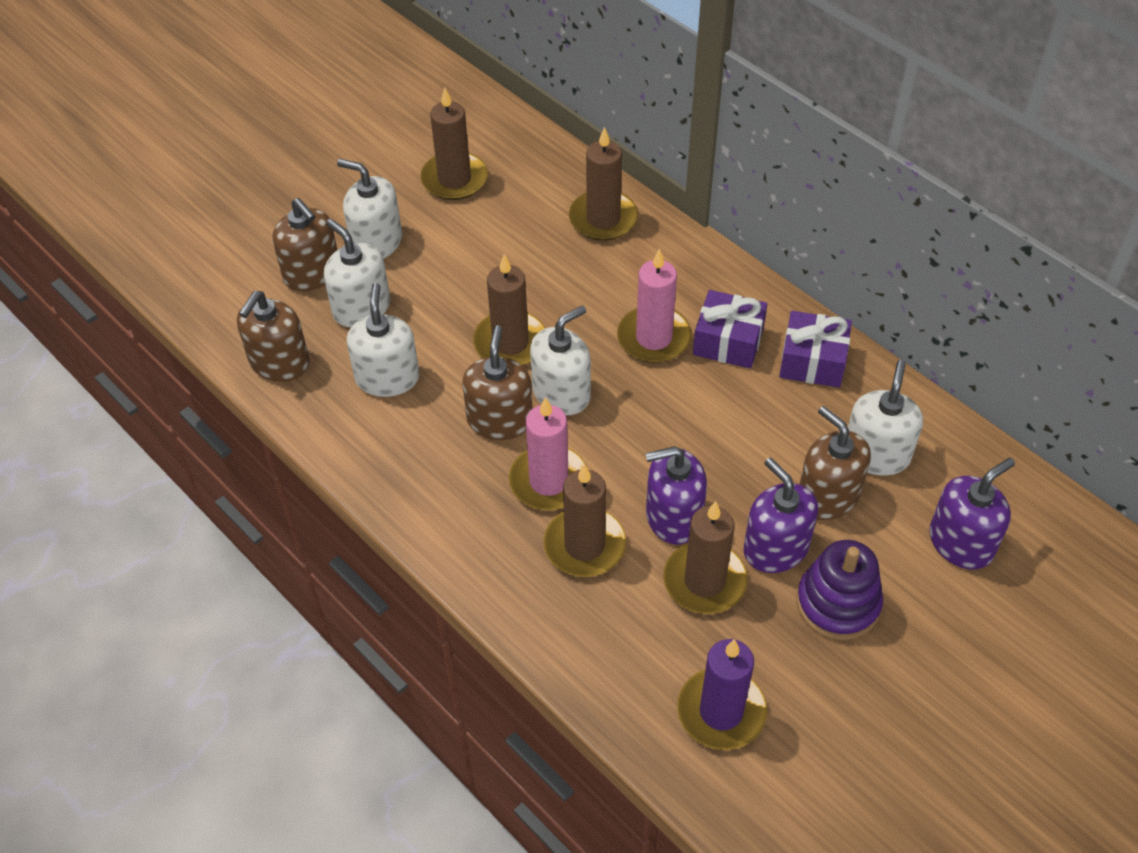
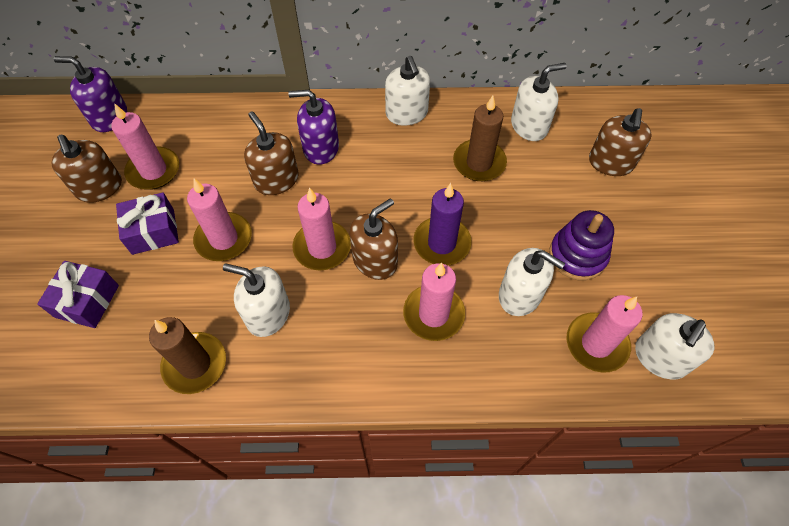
brown candle: 5 -> 2
pink candle: 2 -> 5
purple soap dispenser: 3 -> 2

